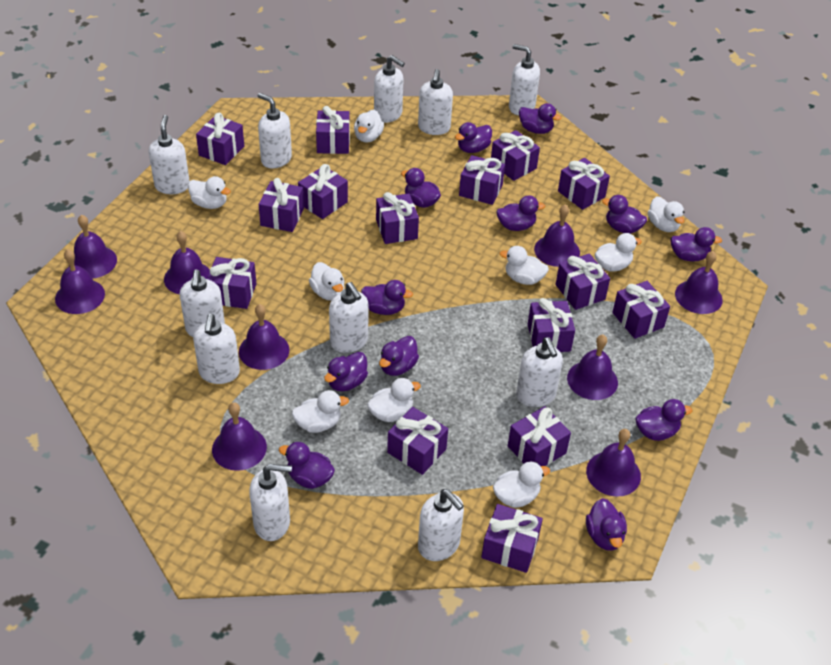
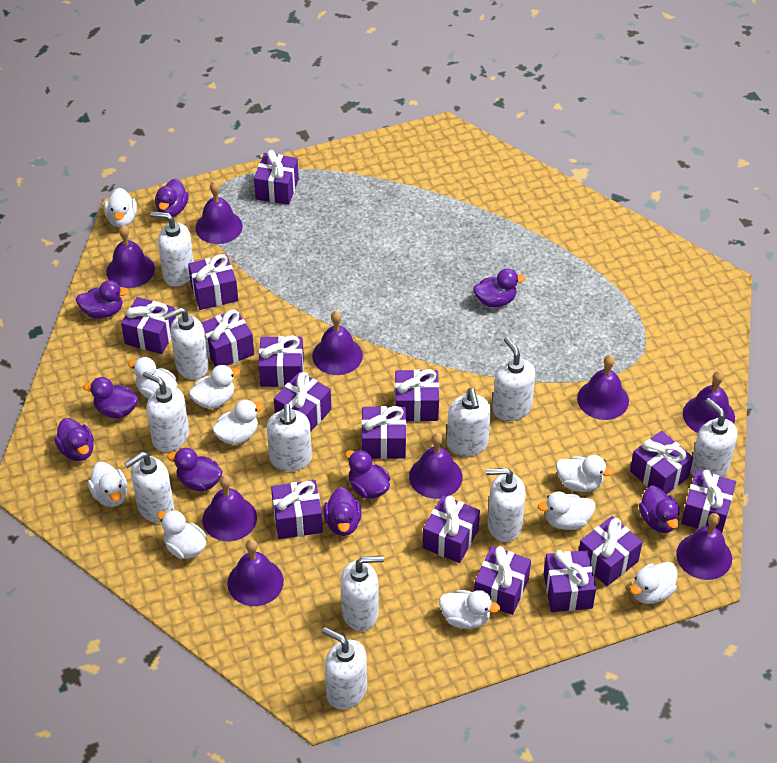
purple duck: 12 -> 9
white duck: 9 -> 10

